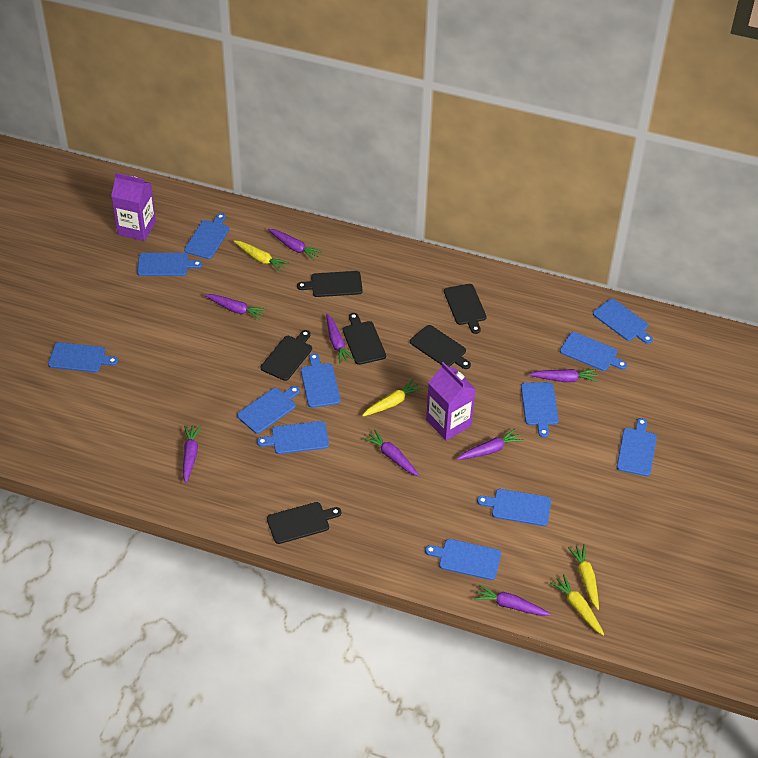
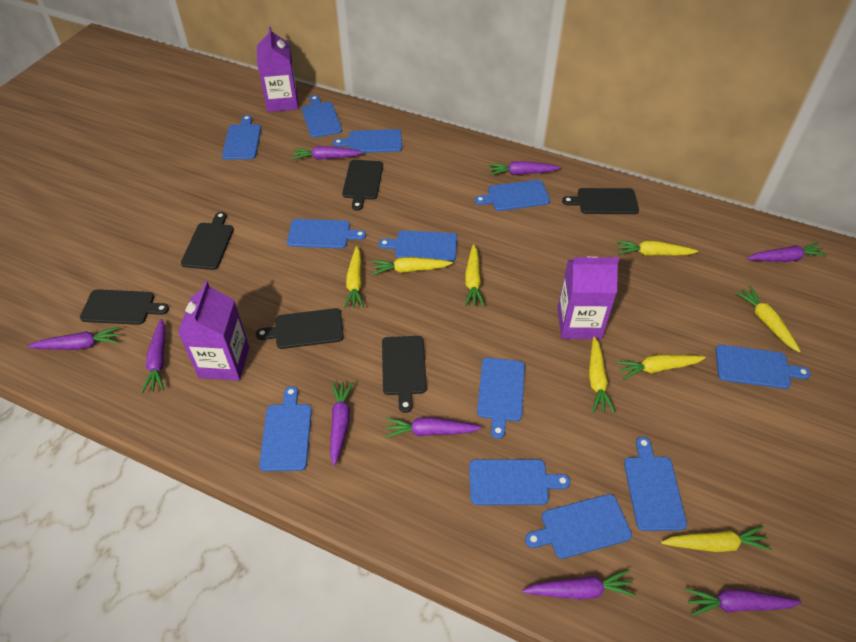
purple carrot: 8 -> 9
purple carton: 2 -> 3
yellow carrot: 4 -> 8

